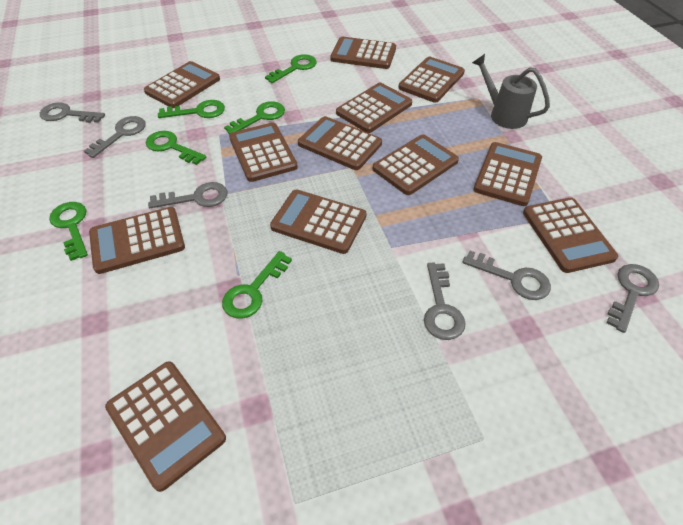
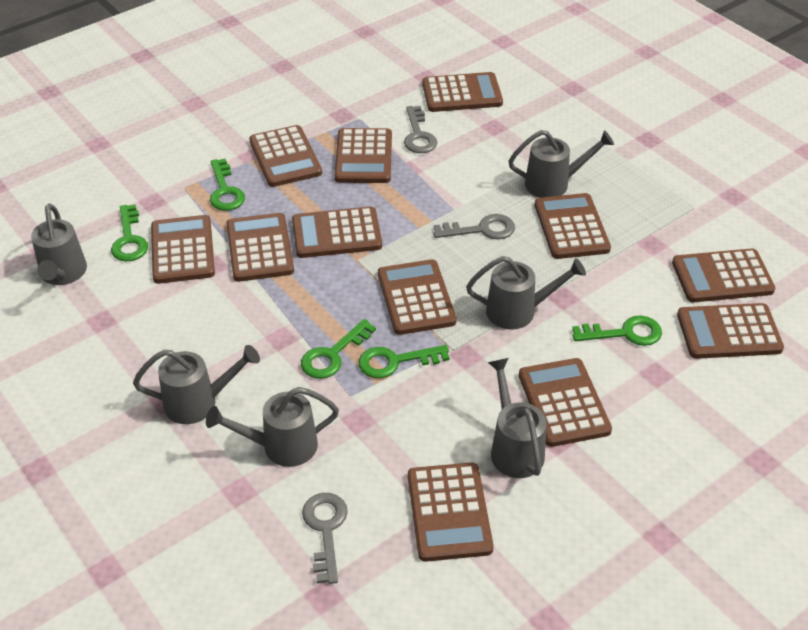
green key: 6 -> 5
grey key: 6 -> 3
grey watering can: 1 -> 6

